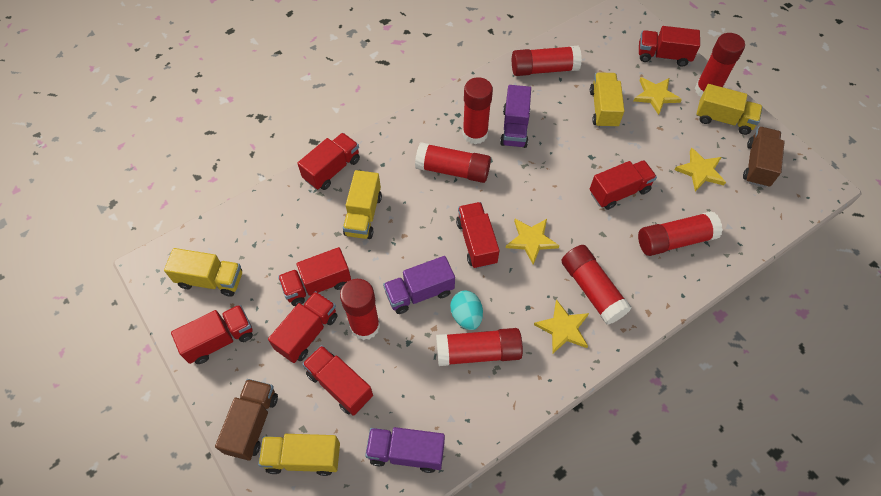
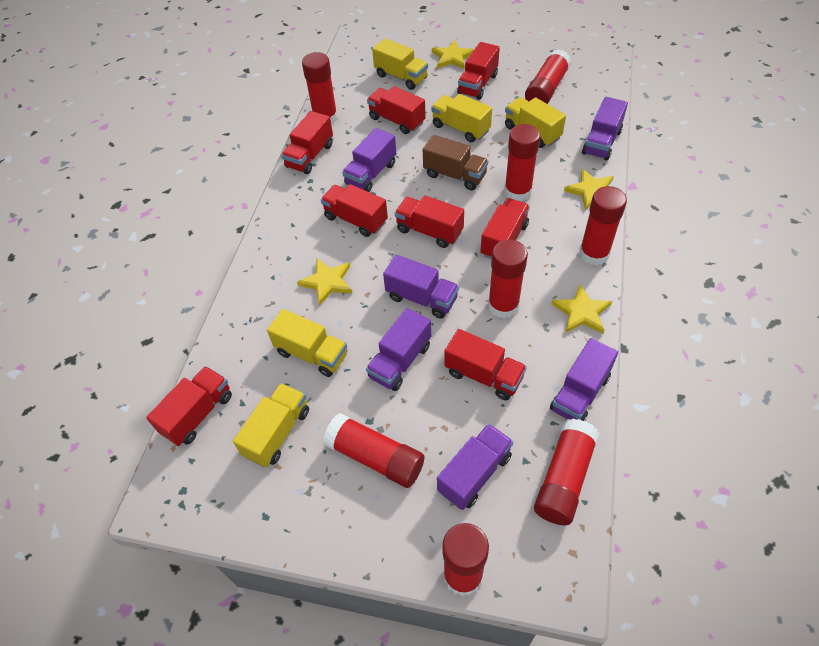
brown truck: 2 -> 1
purple truck: 3 -> 6
turquoise egg: 1 -> 0

